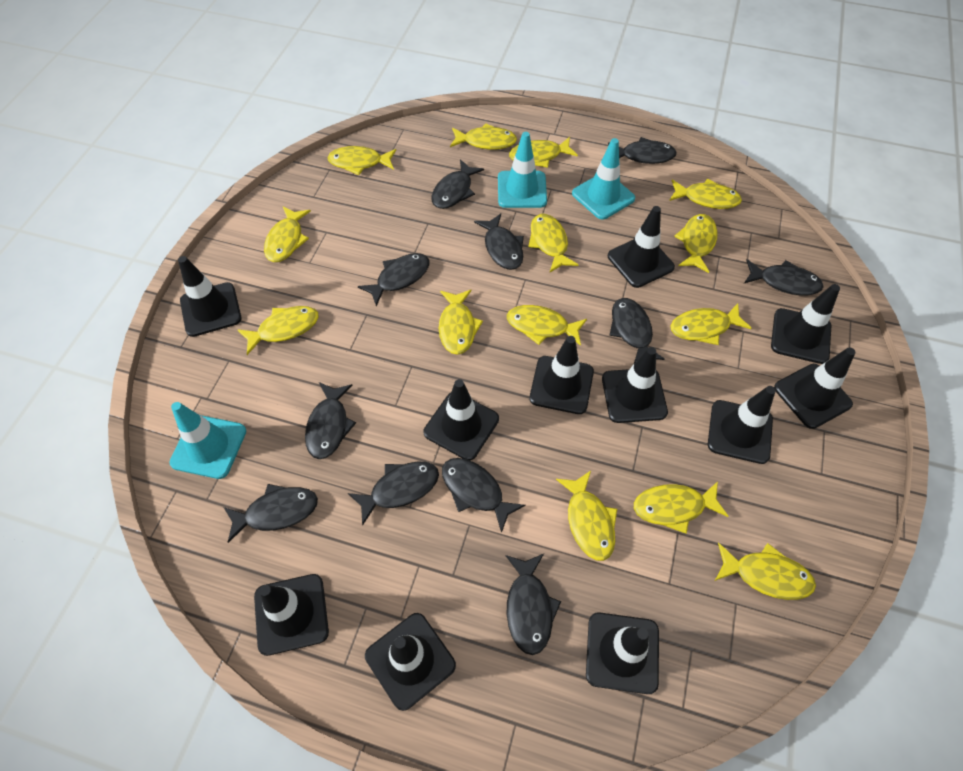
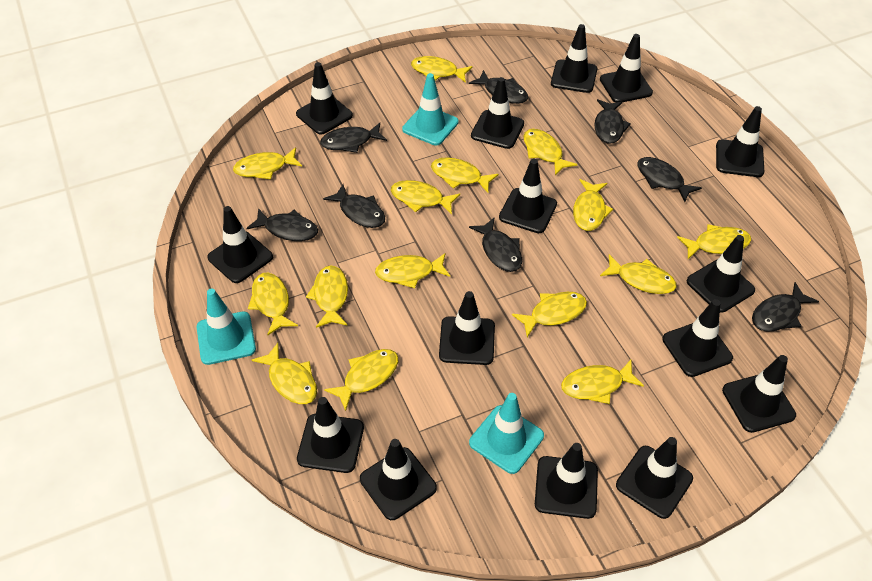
black fish: 11 -> 8
black traffic cone: 11 -> 15
yellow fish: 14 -> 15

